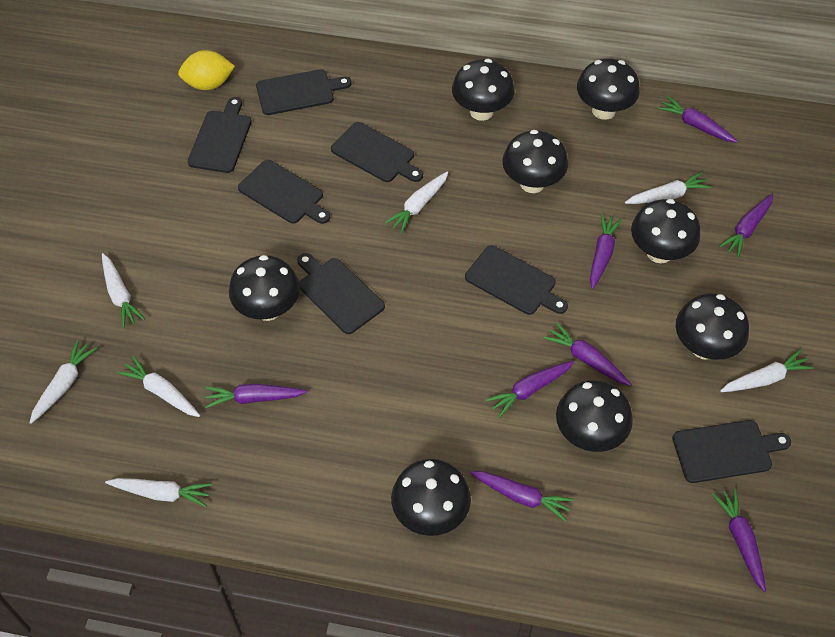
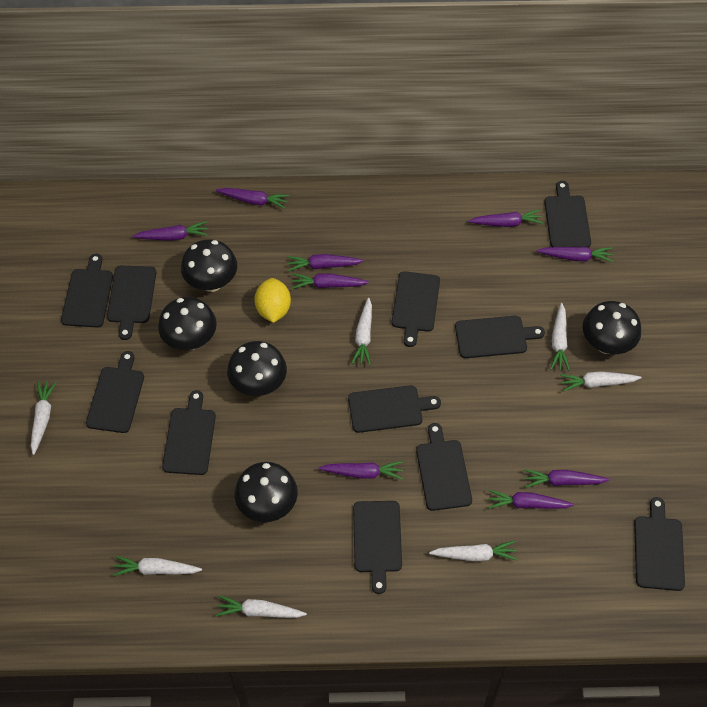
black cutting board: 7 -> 11
black mushroom: 8 -> 5
purple carrot: 8 -> 9

